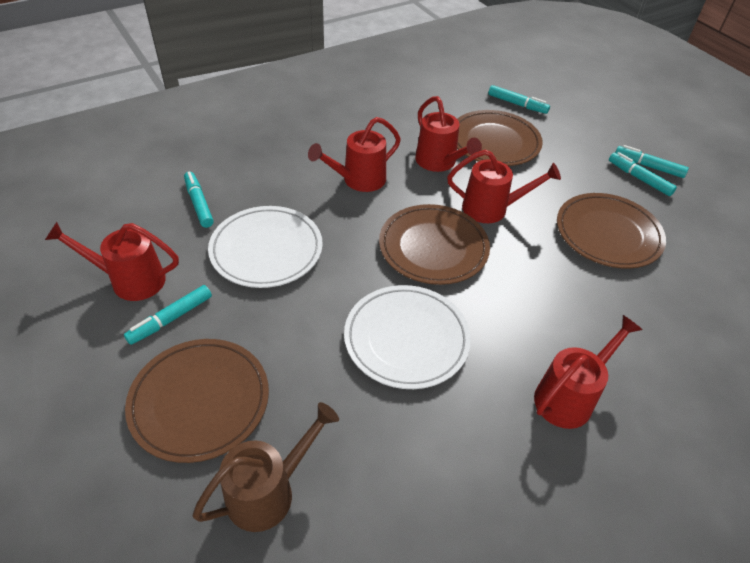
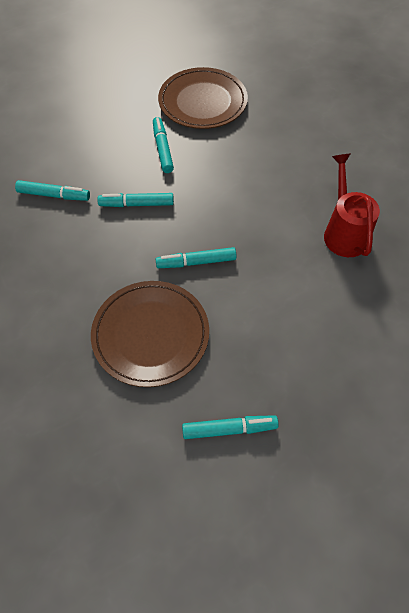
brown plate: 4 -> 2
brown watering can: 1 -> 0
red watering can: 5 -> 1
white plate: 2 -> 0

